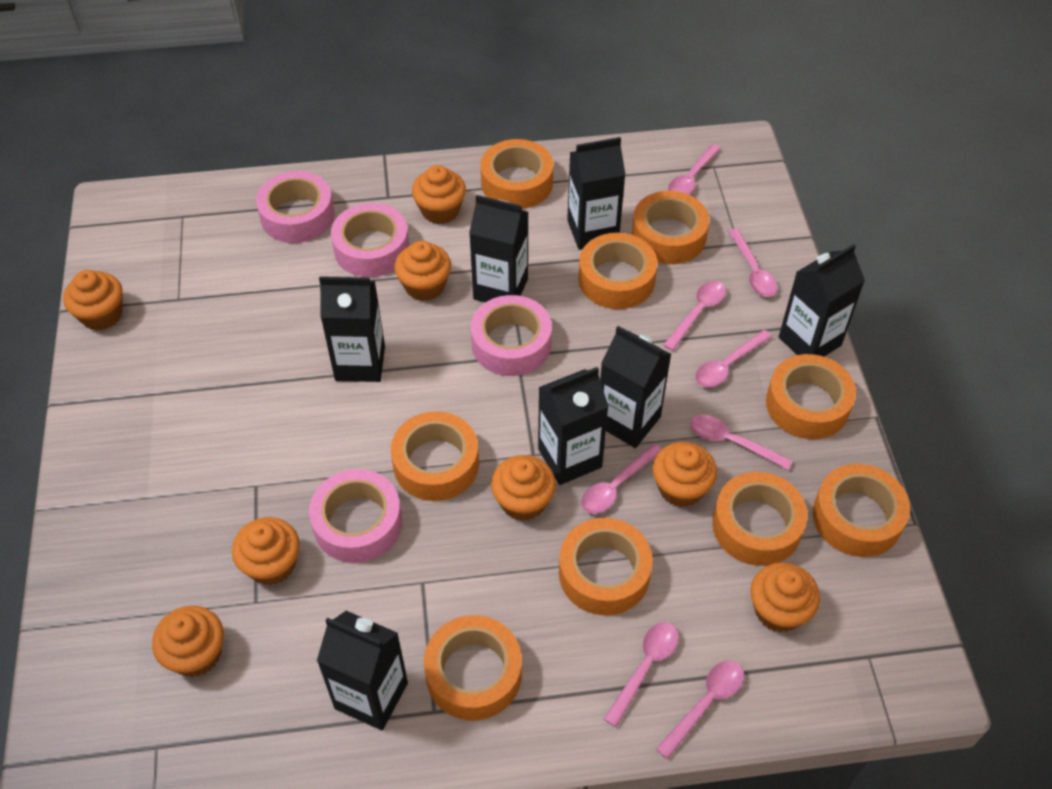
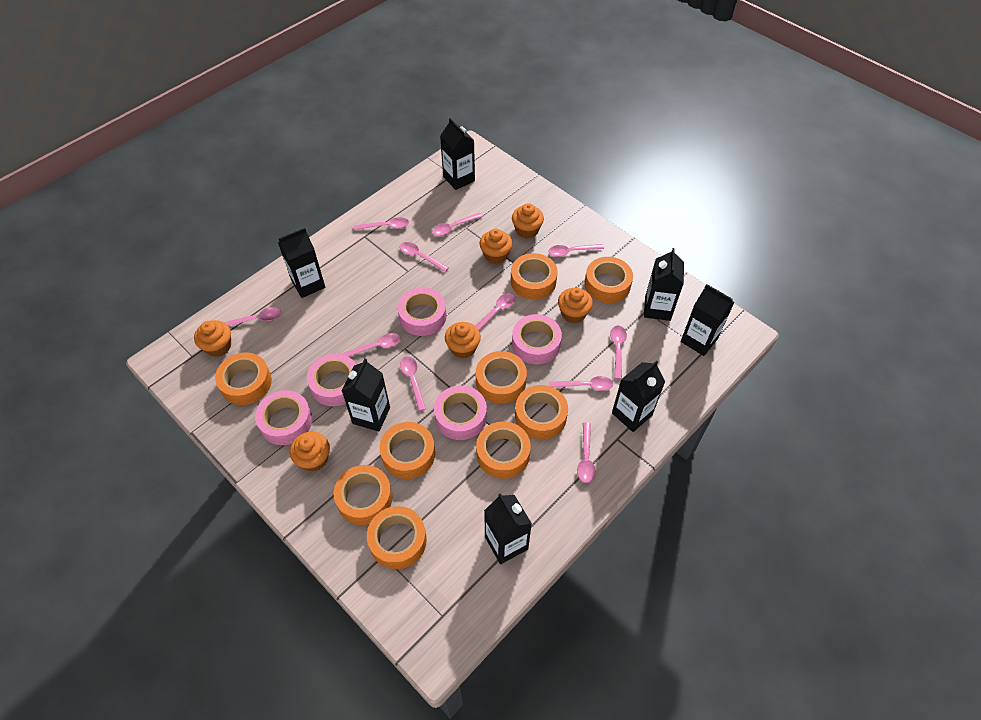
orange cupcake: 8 -> 6
pink spoon: 8 -> 11
pink tape: 4 -> 5

